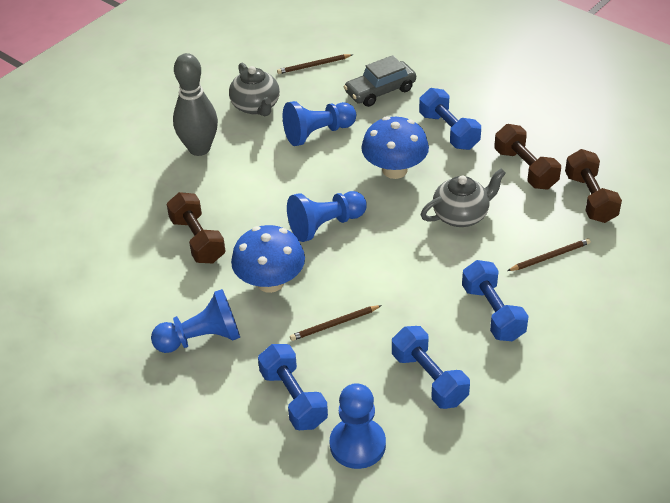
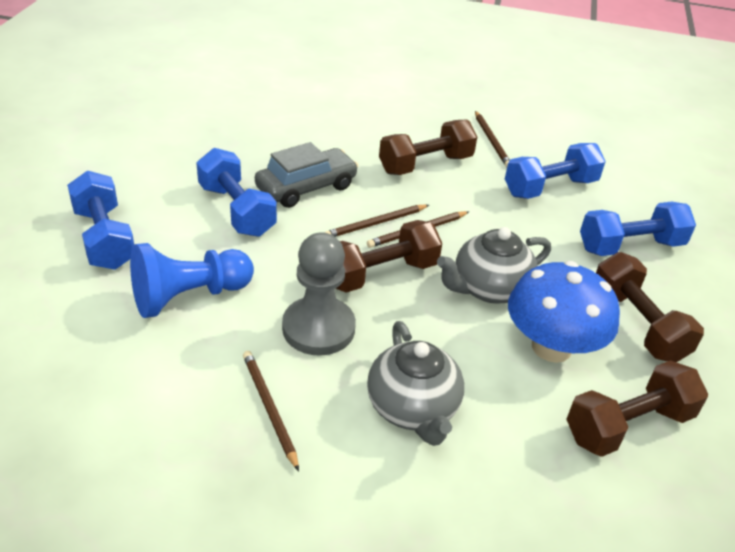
blue mushroom: 2 -> 1
blue pawn: 4 -> 1
brown dumbbell: 3 -> 4
brown pencil: 3 -> 4
grey bowling pin: 1 -> 0
grey pawn: 0 -> 1

